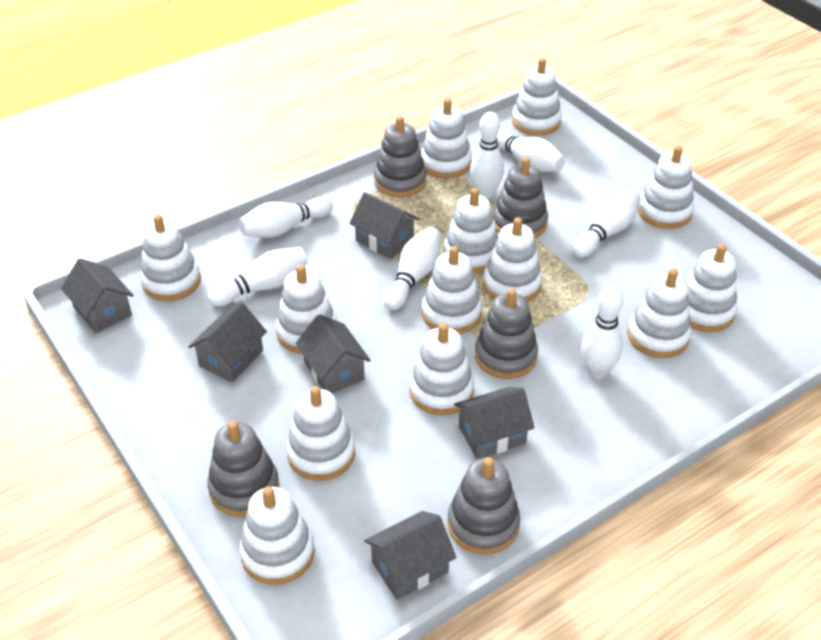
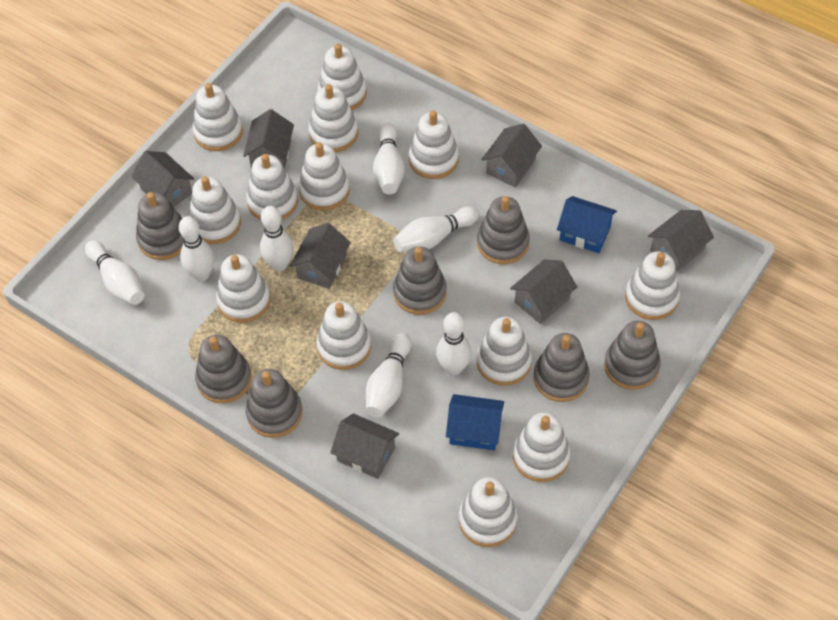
blue house: 0 -> 2
grey house: 6 -> 7
grey stacking toy: 5 -> 7

